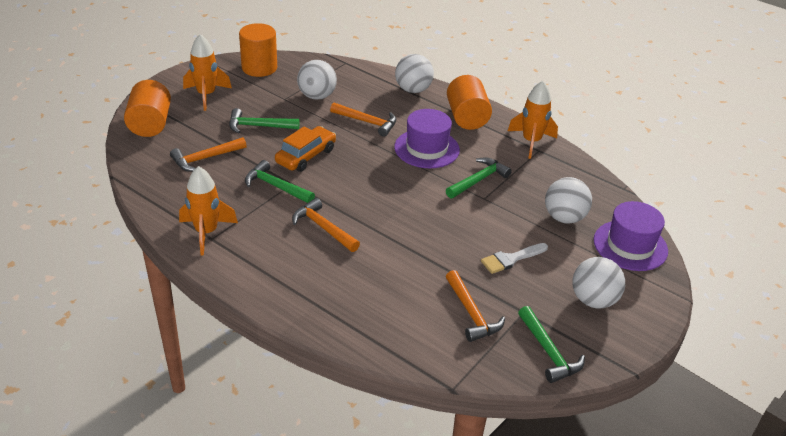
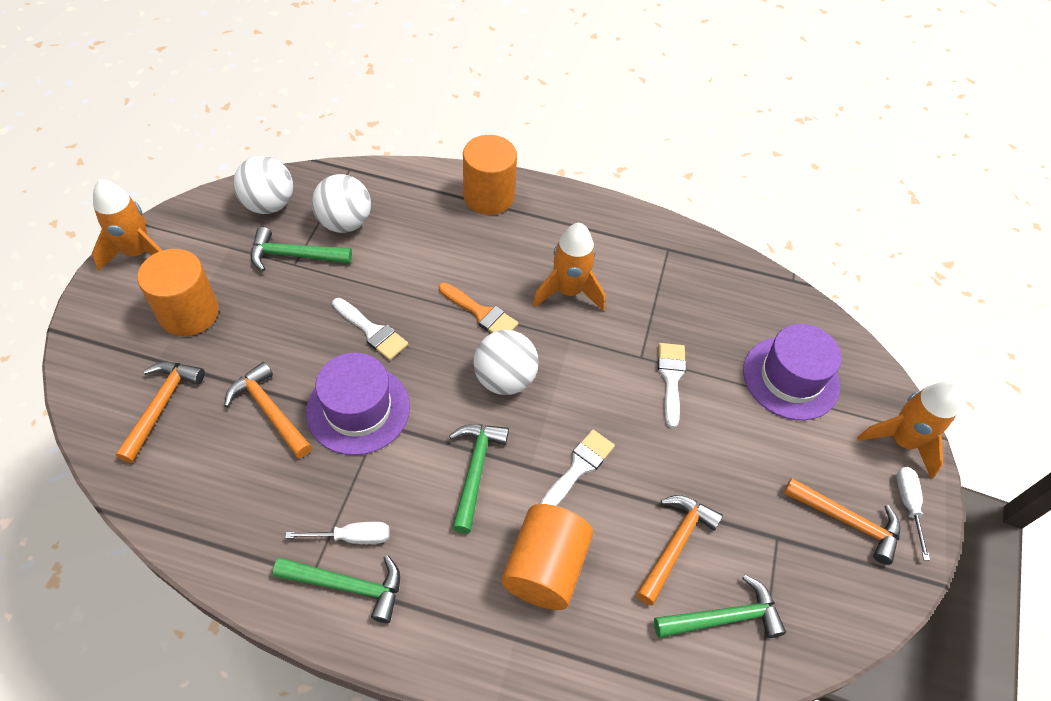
orange brush: 0 -> 1
orange car: 1 -> 0
white ball: 4 -> 3
white brush: 1 -> 3
white screwdriver: 0 -> 2

